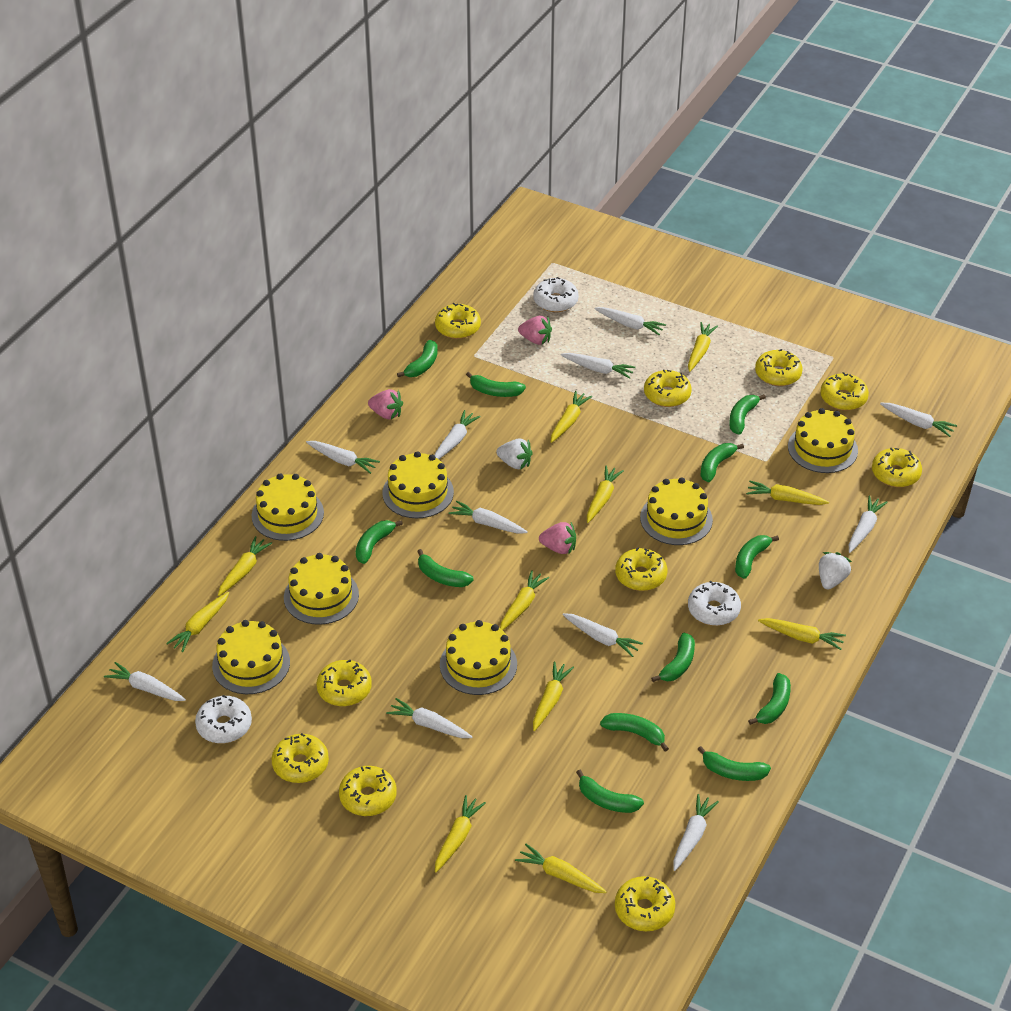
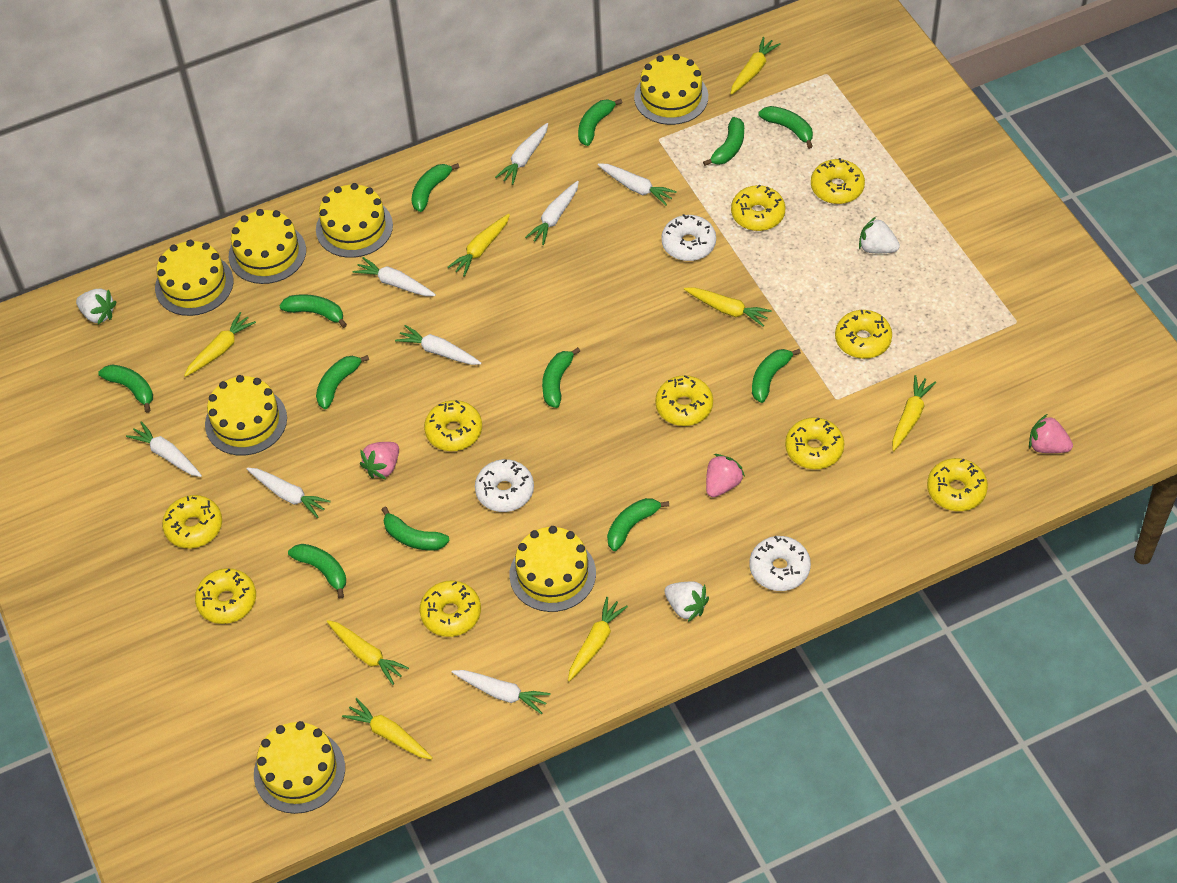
white carrot: 11 -> 8
white strawberry: 2 -> 3
yellow carrot: 11 -> 8

